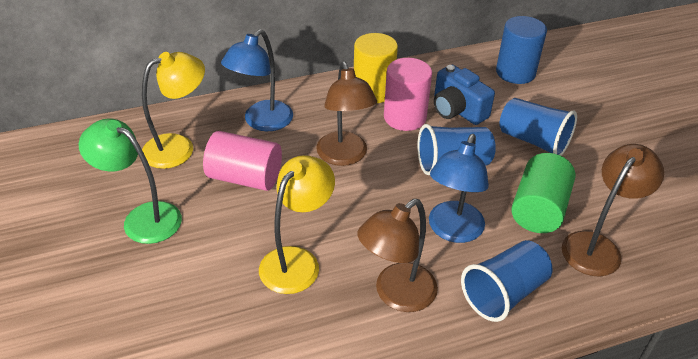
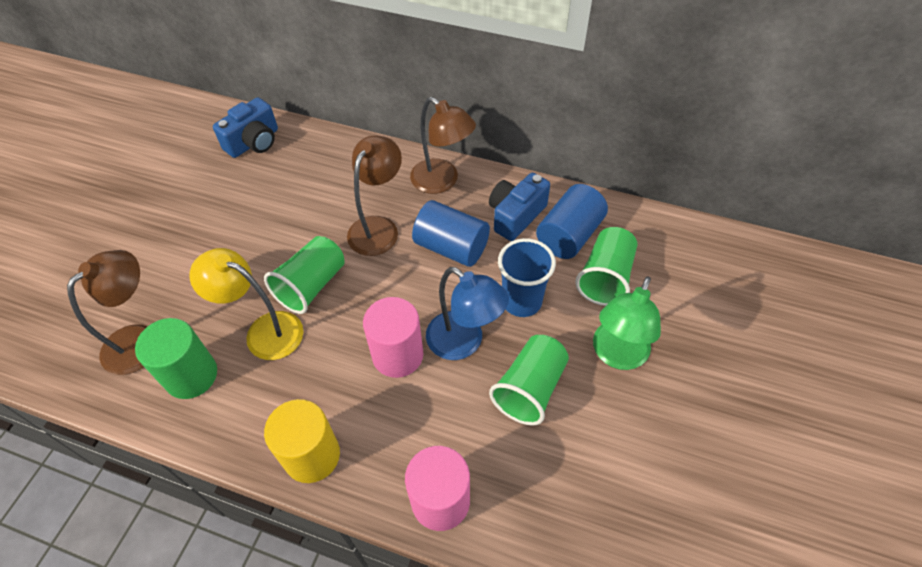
blue camera: 1 -> 2
blue cup: 3 -> 1
blue cylinder: 1 -> 2
blue lamp: 2 -> 1
green cup: 0 -> 3
yellow lamp: 2 -> 1

